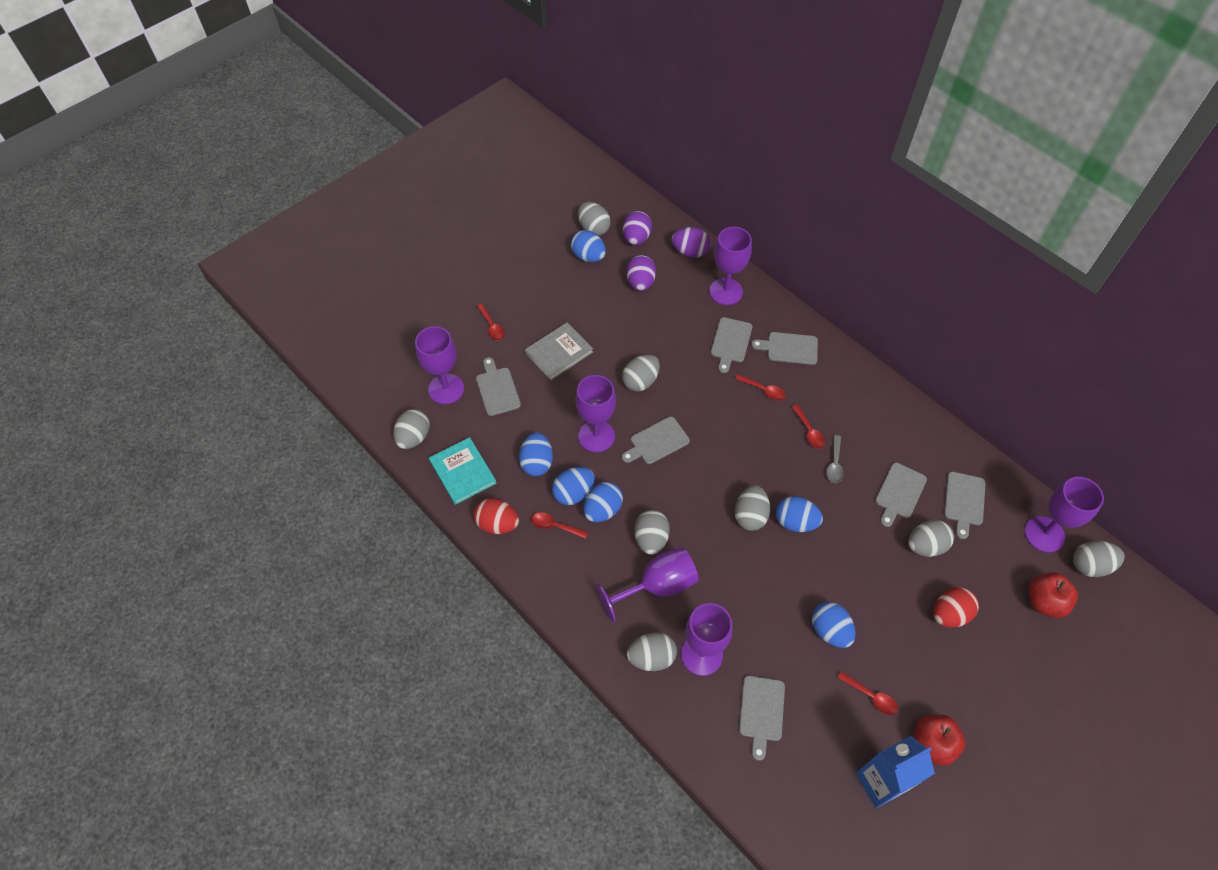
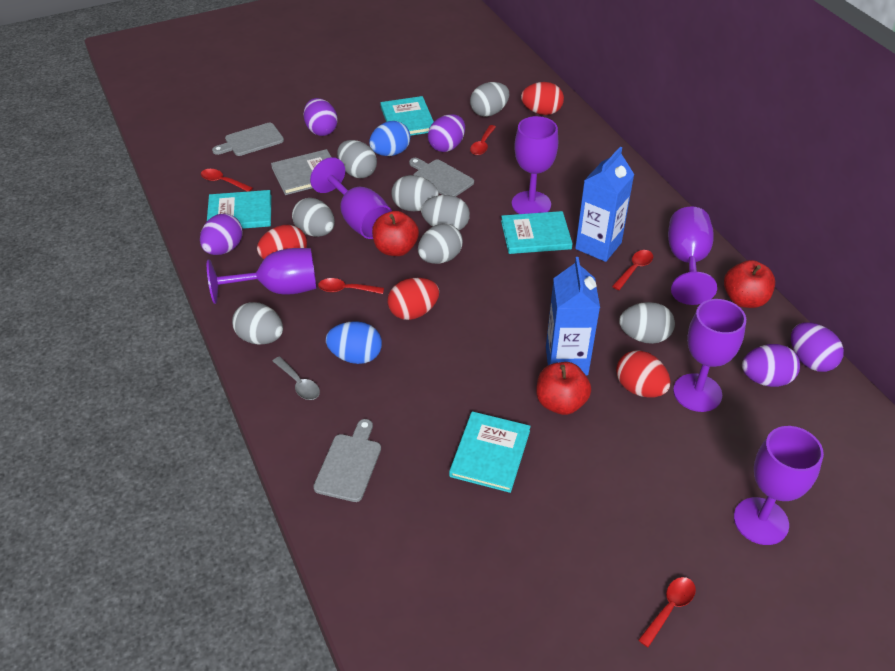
blue carton: 1 -> 2
blue egg: 6 -> 2
grey cutting board: 7 -> 3
purple egg: 3 -> 5
red apple: 2 -> 3
red egg: 2 -> 4
turquoise book: 1 -> 4

